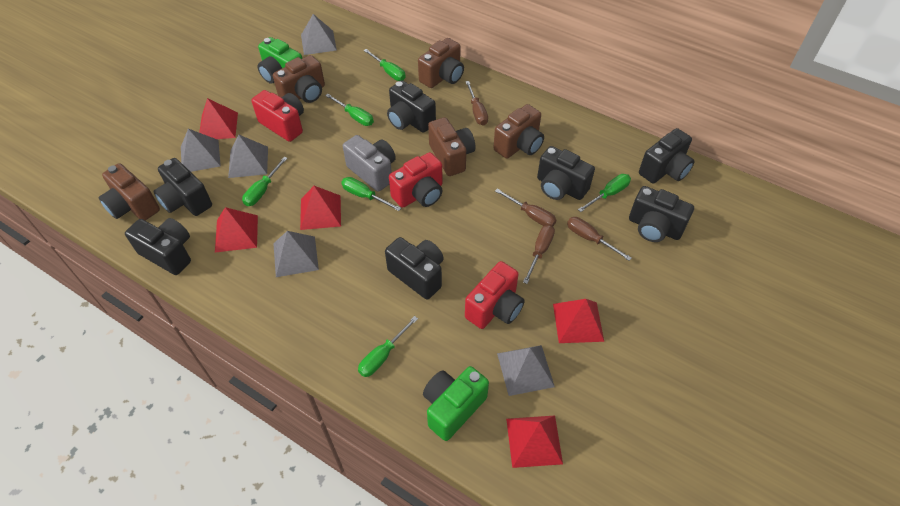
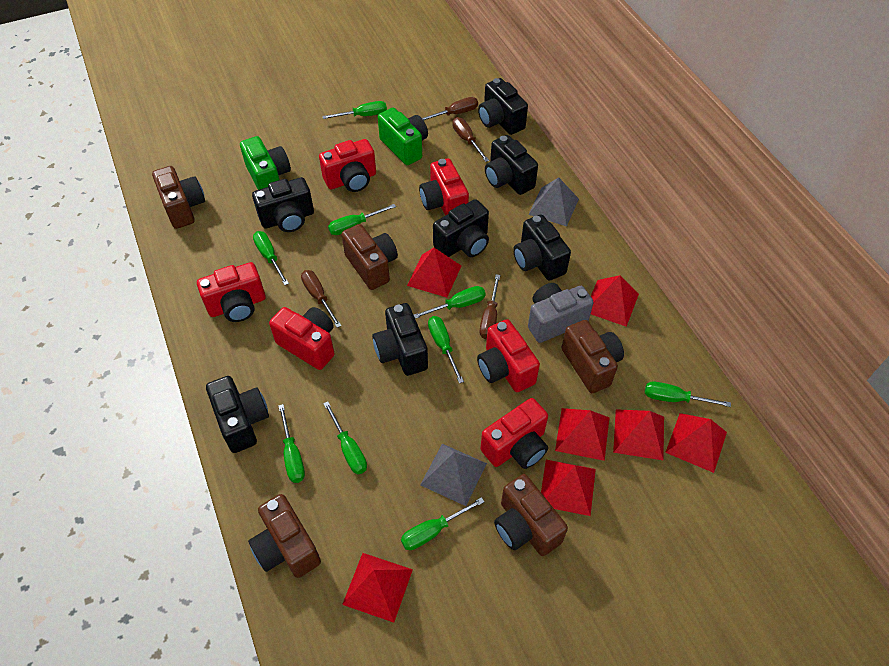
green screwdriver: 6 -> 9
grey pyramid: 5 -> 2
red camera: 3 -> 6
red pyramid: 5 -> 7

